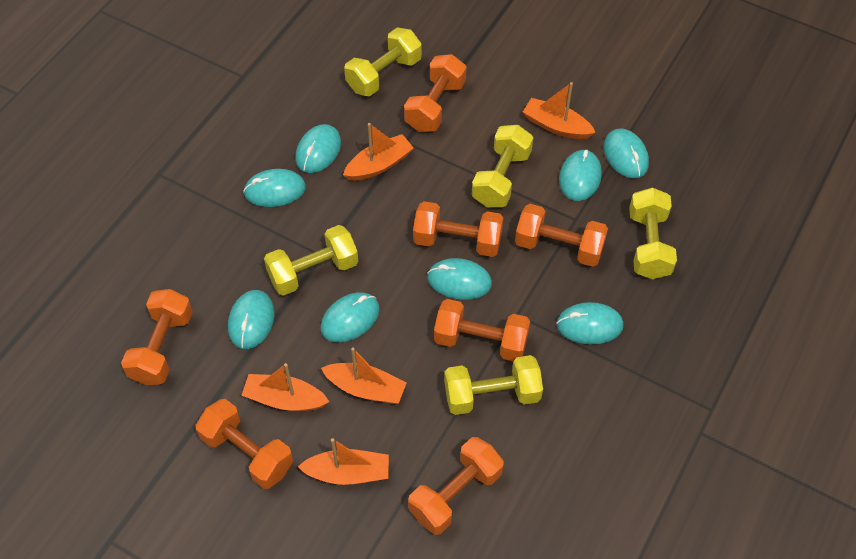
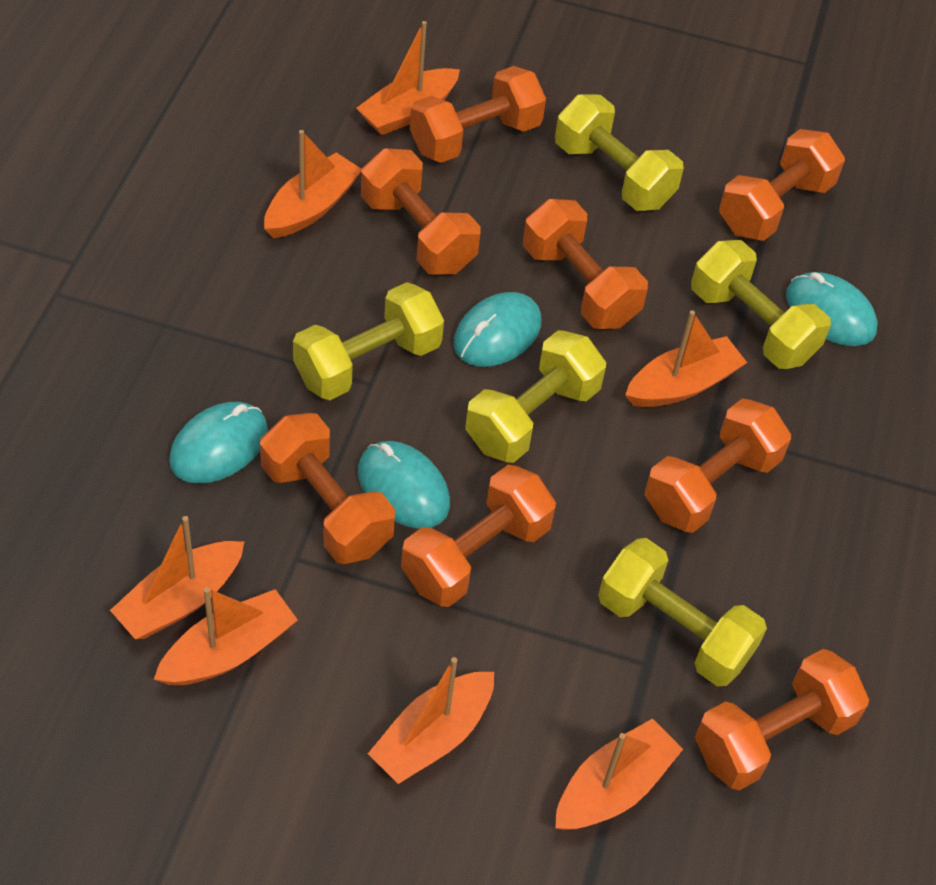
orange boat: 5 -> 7
orange dumbbell: 7 -> 8
turquoise mouse: 8 -> 4

